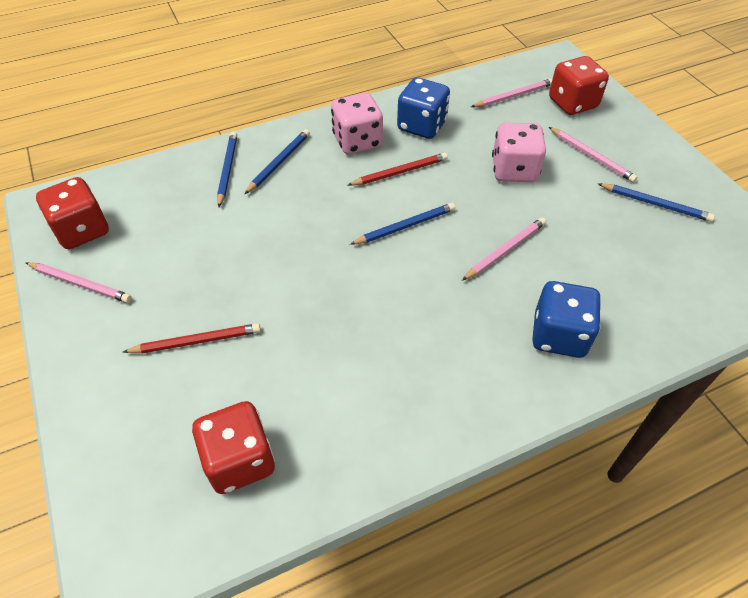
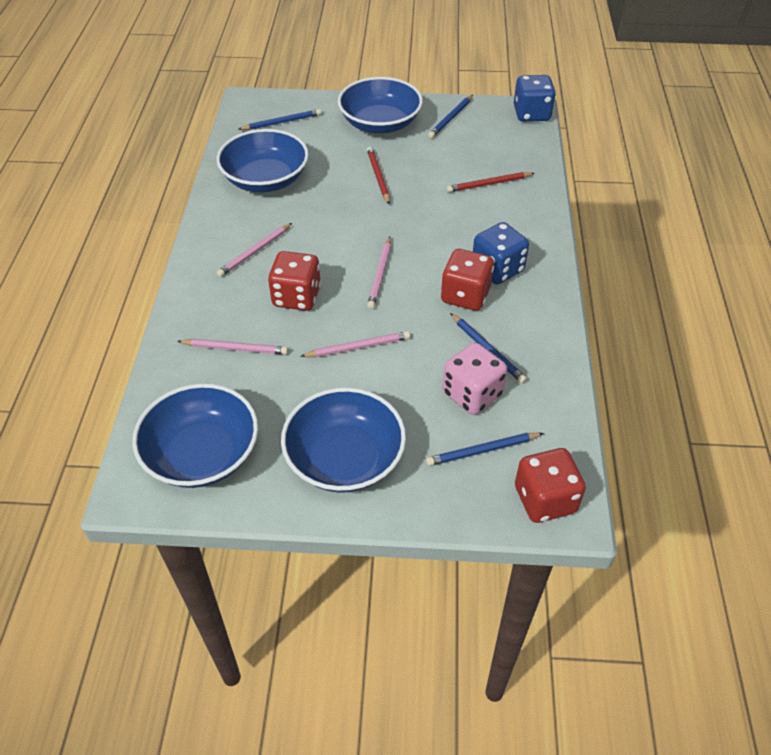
blue bowl: 0 -> 4
pink dice: 2 -> 1

